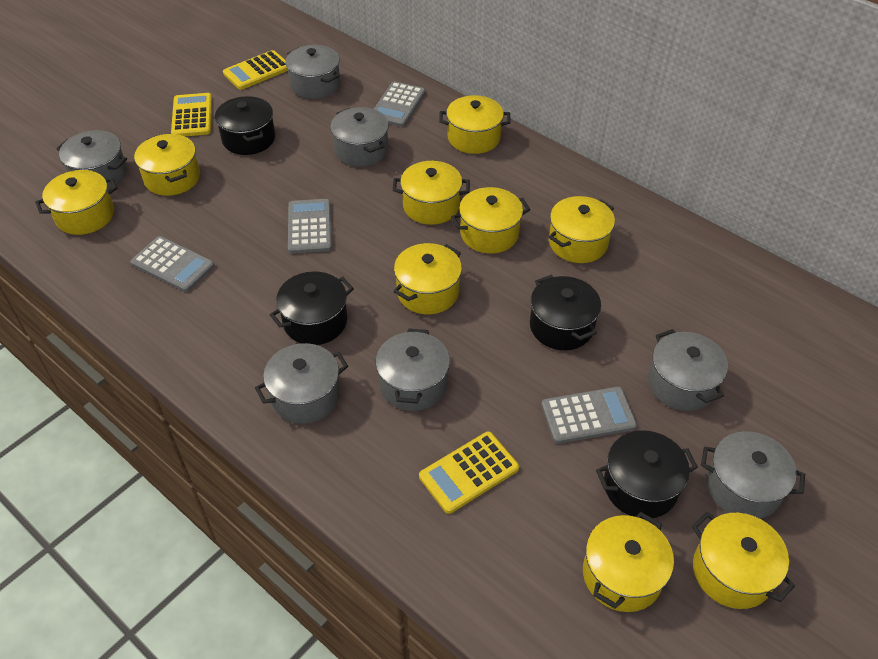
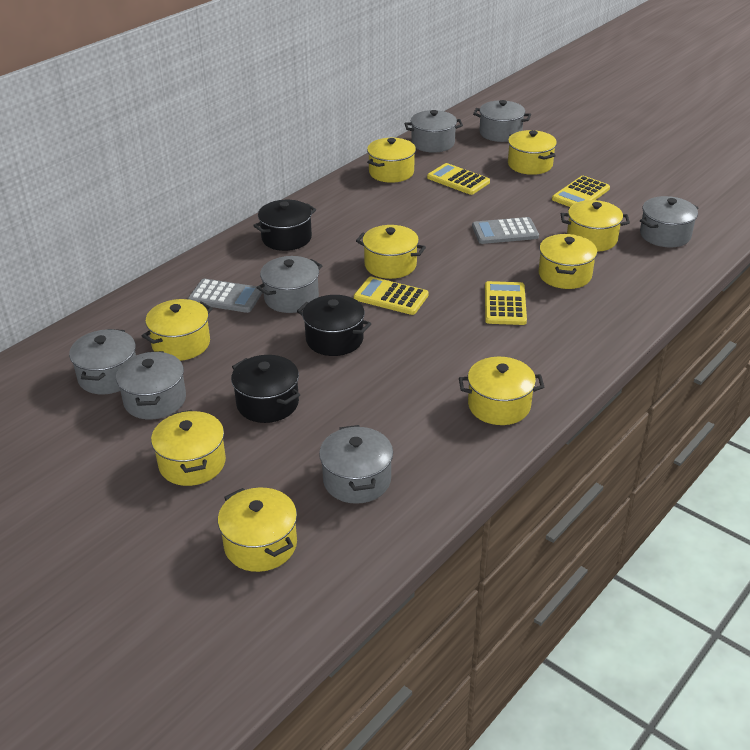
black pot: 4 -> 3
grey calculator: 4 -> 2
yellow calculator: 3 -> 4

